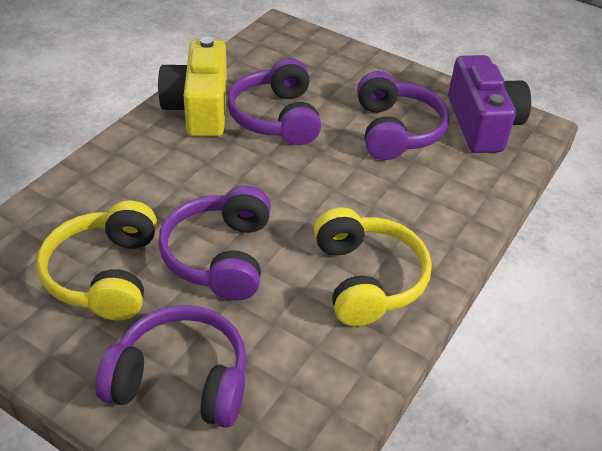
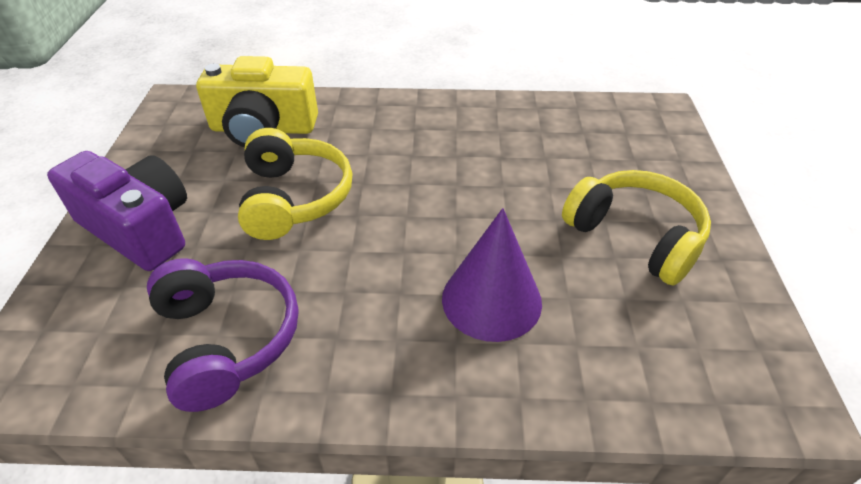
purple cone: 0 -> 1
purple headphones: 4 -> 1

